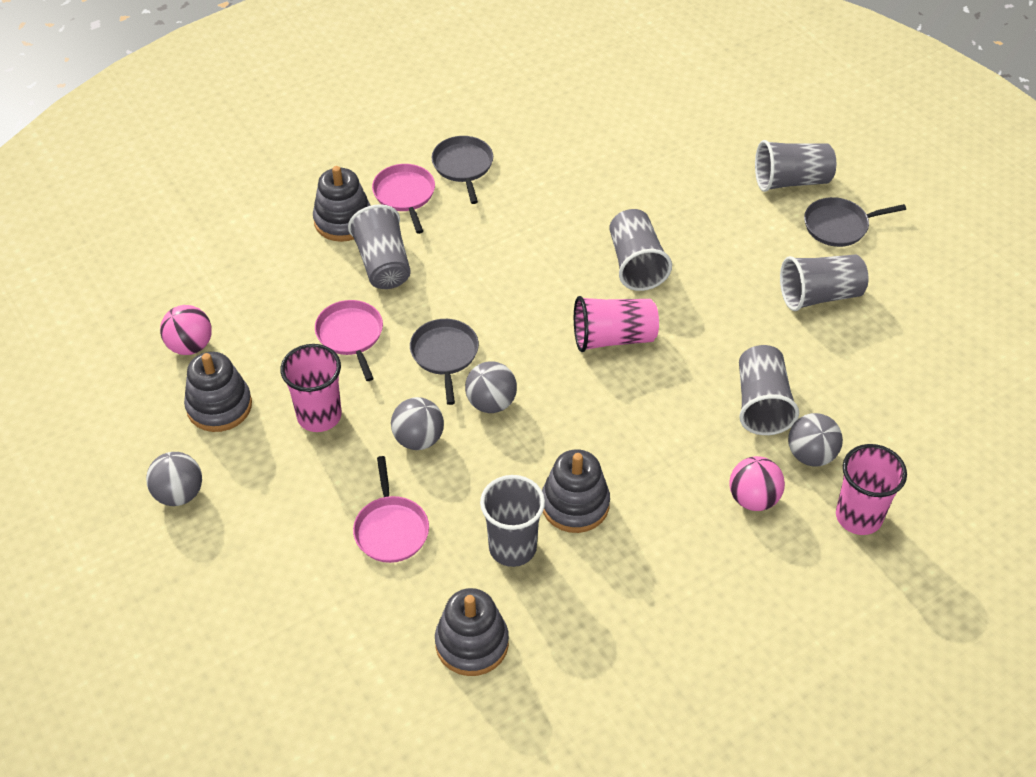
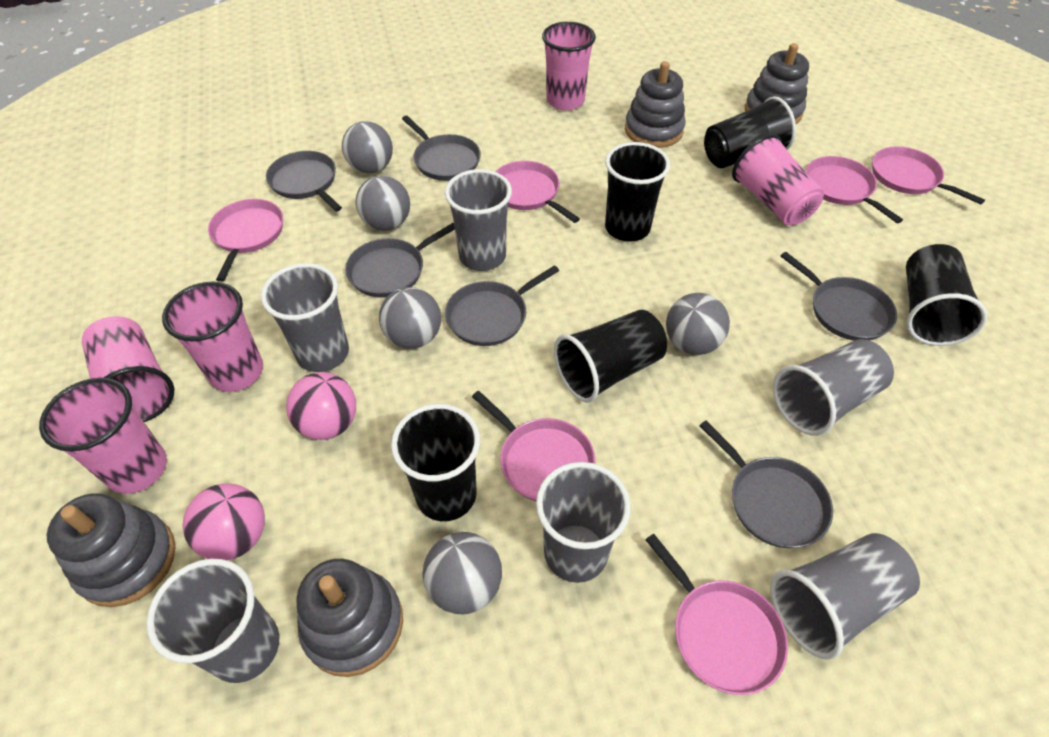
black cup: 0 -> 5
grey ball: 4 -> 5
grey pan: 3 -> 6
pink cup: 3 -> 5
pink pan: 3 -> 6

